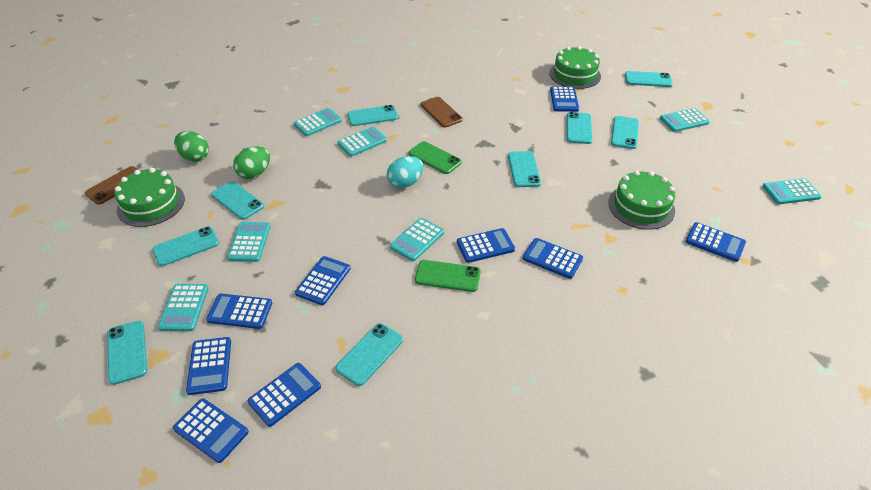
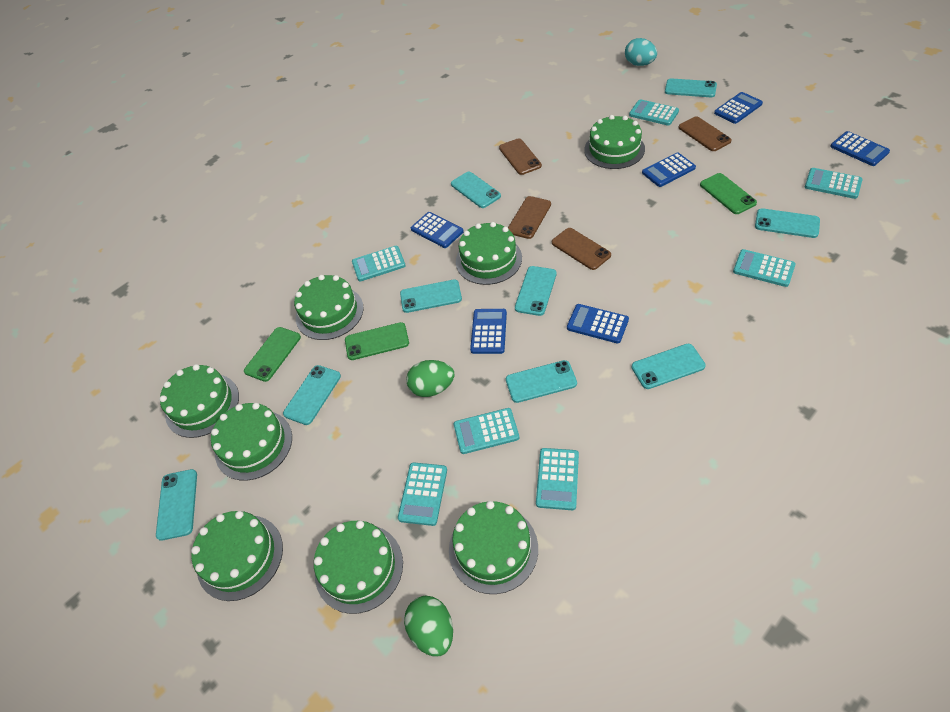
blue calculator: 9 -> 6
brown phone: 2 -> 4
green cake: 3 -> 8
green phone: 2 -> 3

